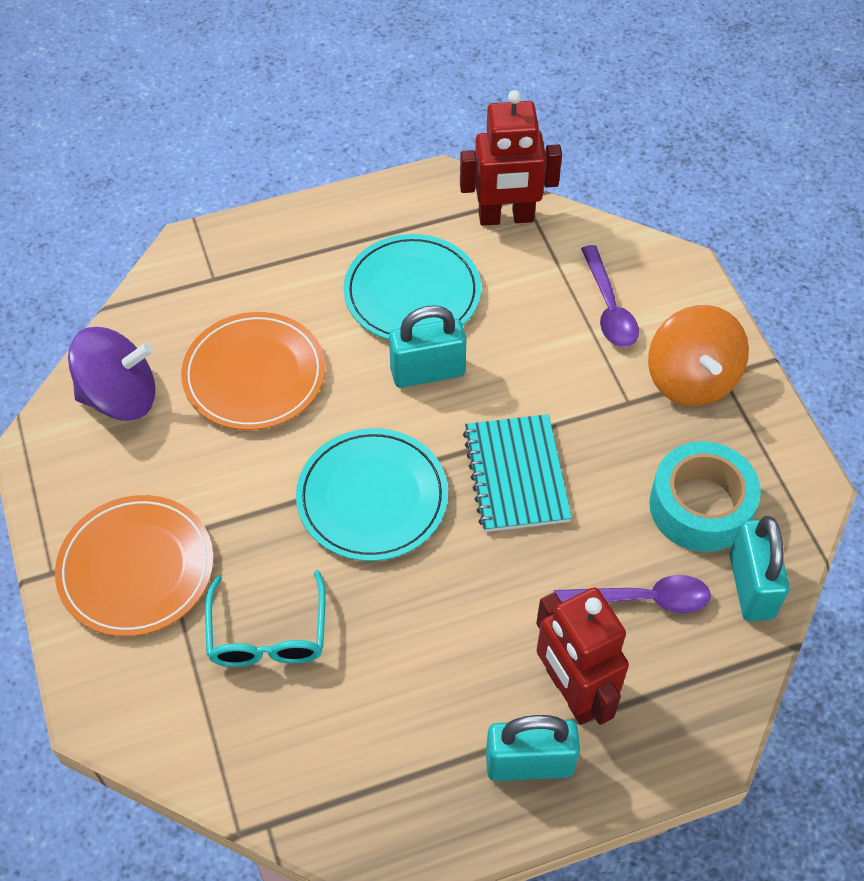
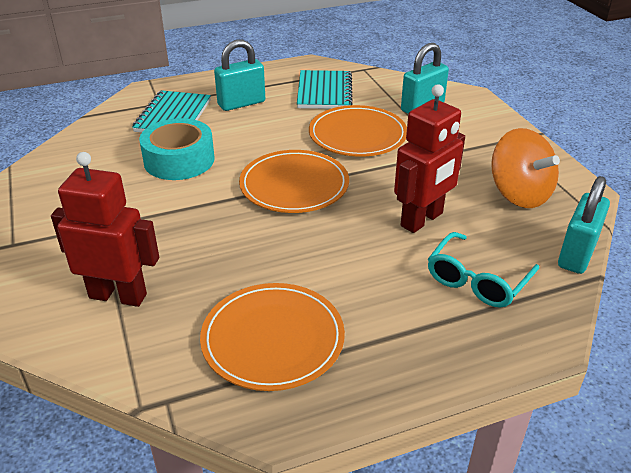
orange plate: 2 -> 3
purple spinning top: 1 -> 0
purple spoon: 2 -> 0
turquoise notebook: 1 -> 2
turquoise plate: 2 -> 0

